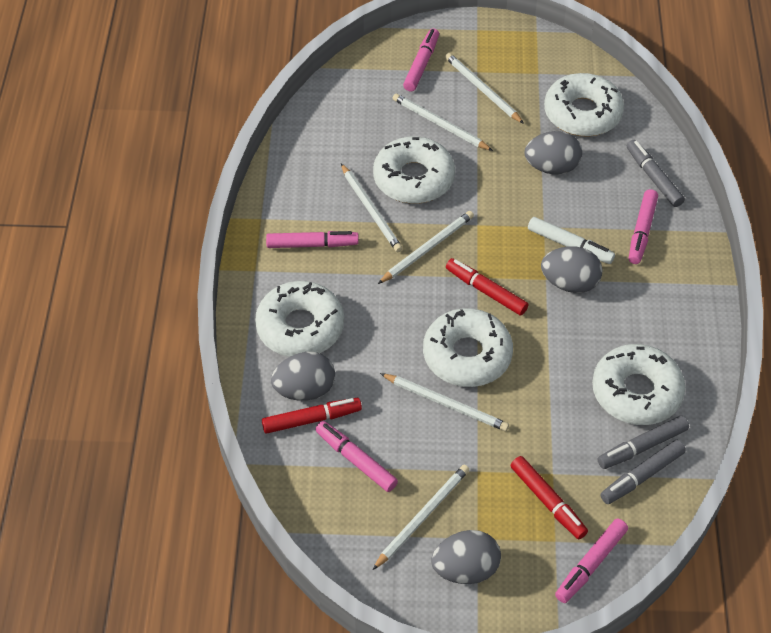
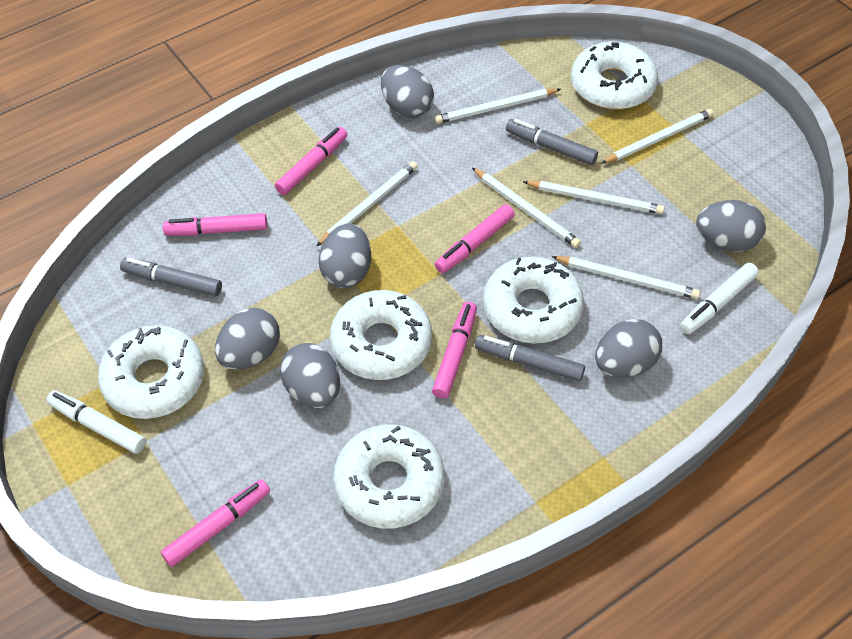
grey egg: 4 -> 6
red marker: 3 -> 0
white marker: 1 -> 2

